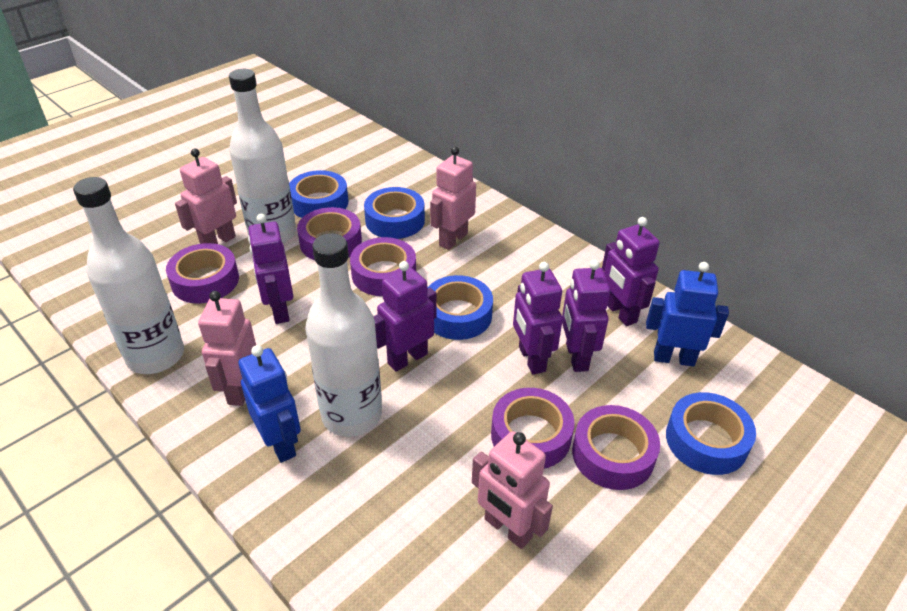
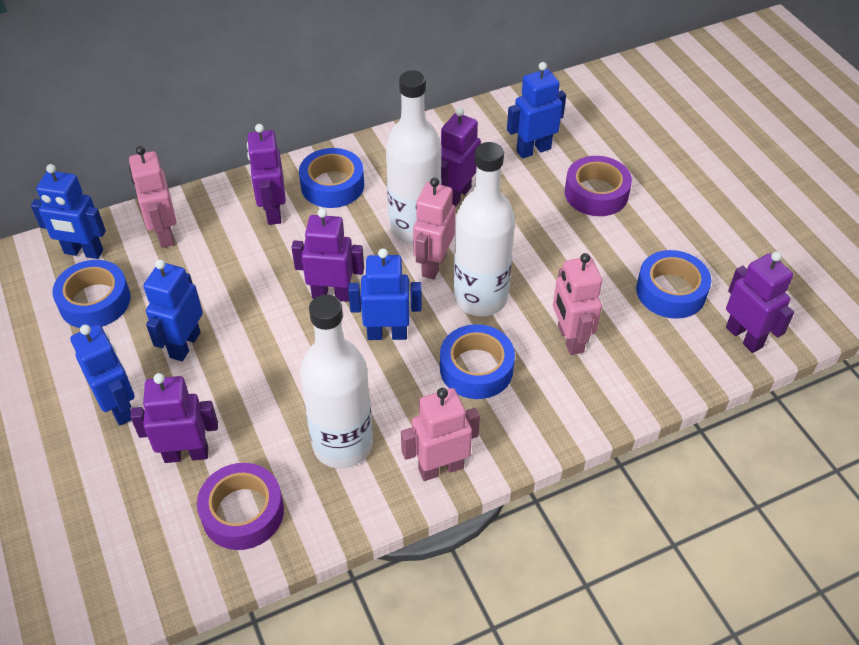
blue robot: 2 -> 5
purple tape: 5 -> 2

